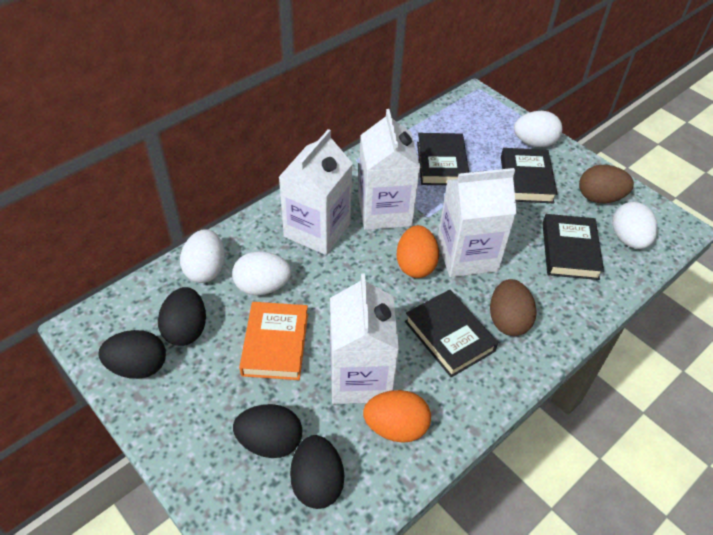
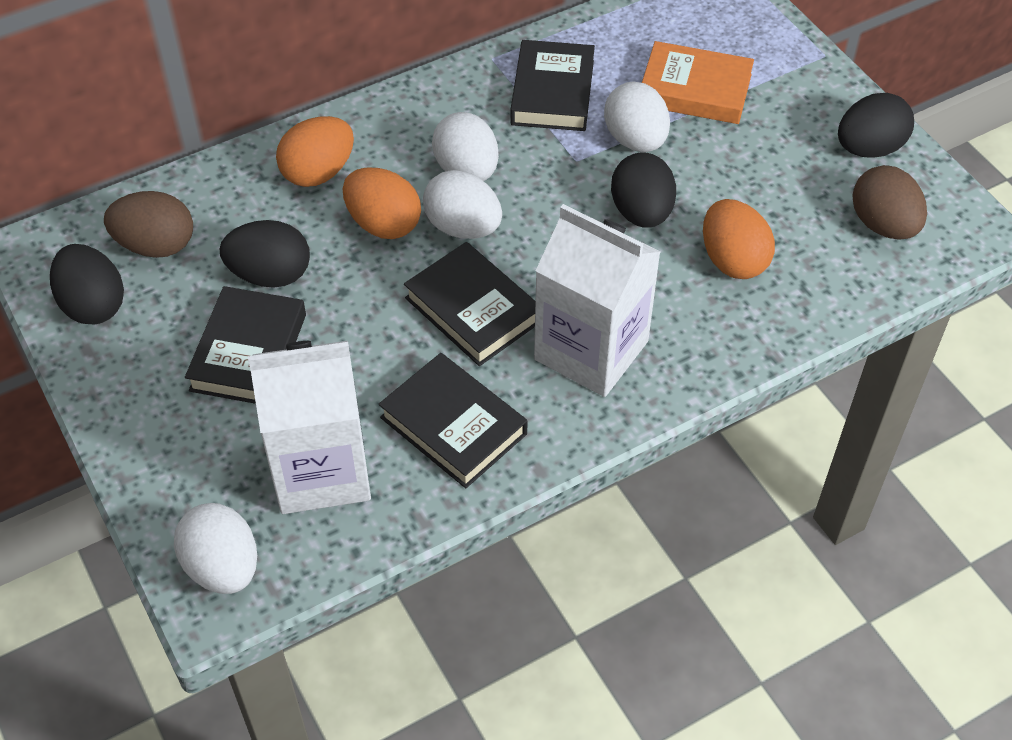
orange egg: 2 -> 3
white carton: 4 -> 2

